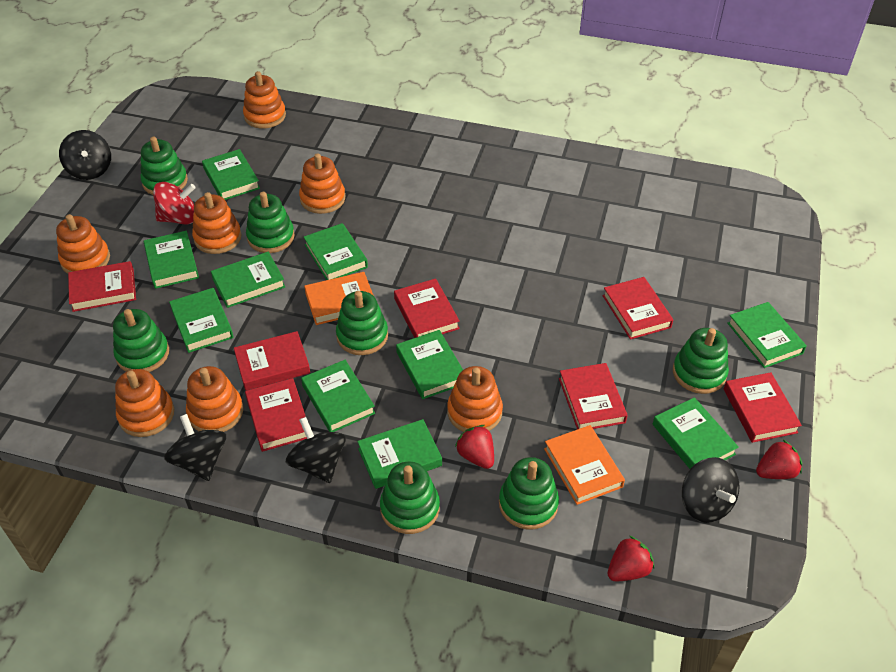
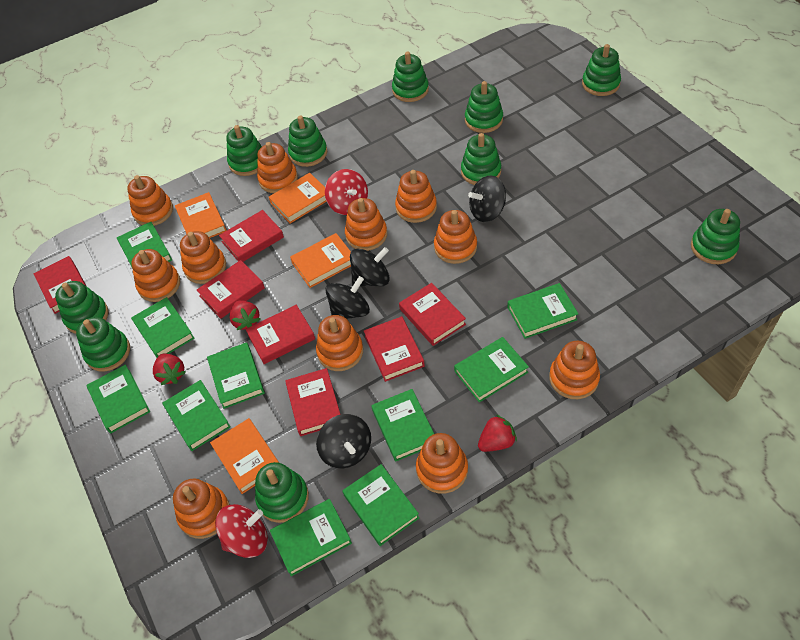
green stacking toy: 7 -> 10
orange book: 2 -> 4
orange stacking toy: 7 -> 11
red spinning top: 1 -> 2

